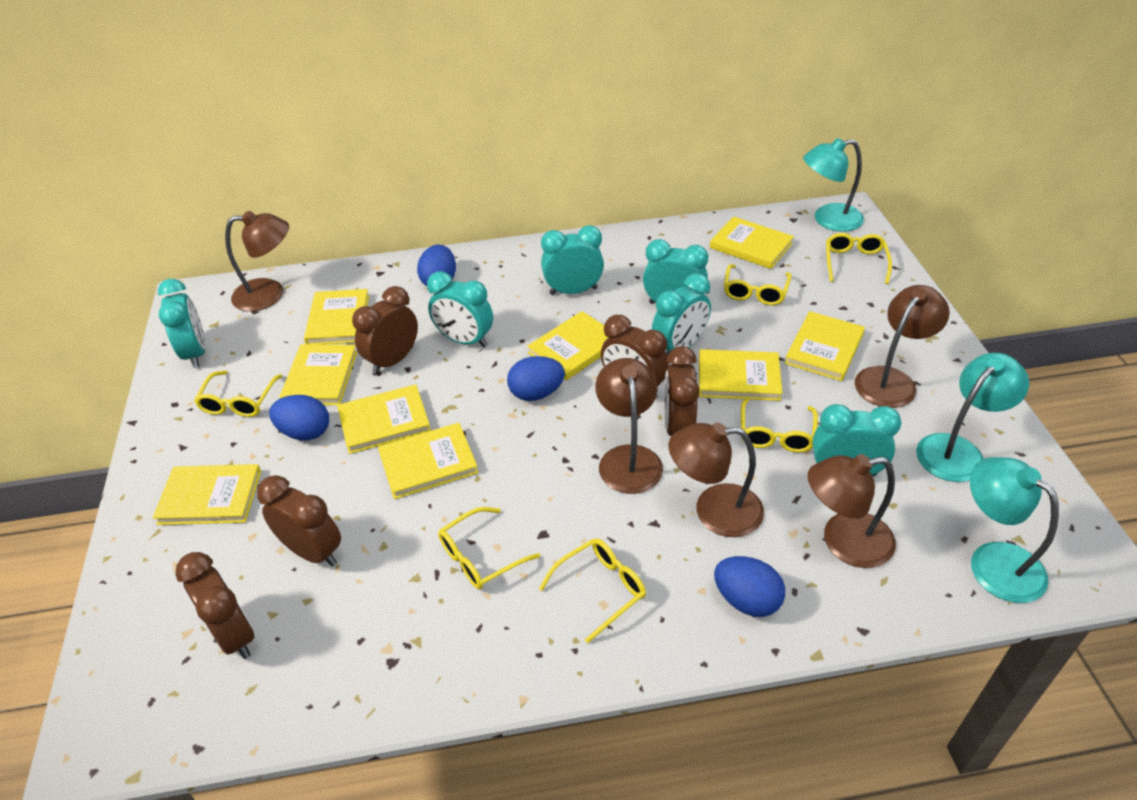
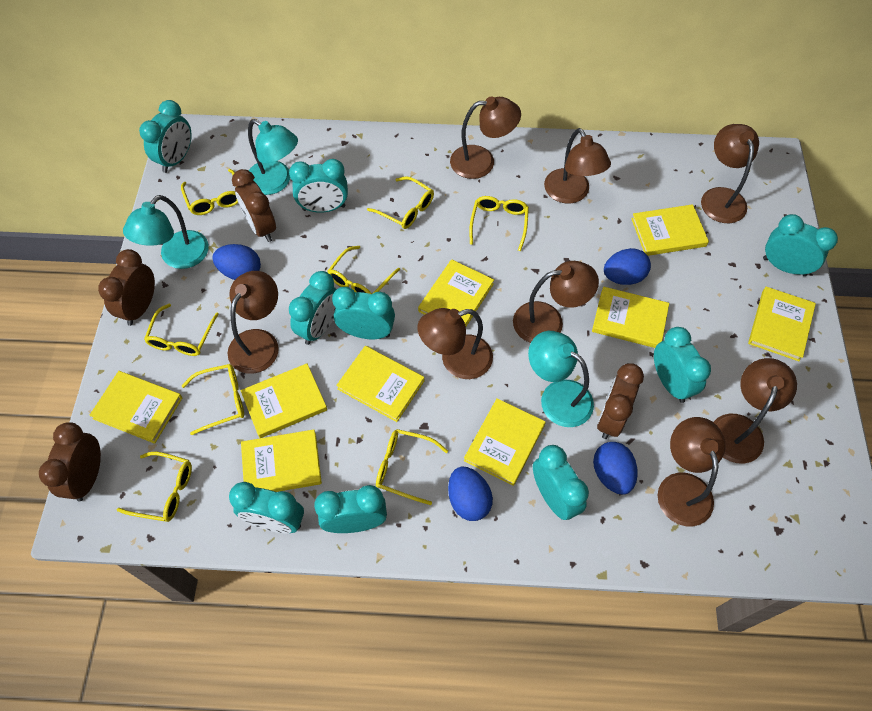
brown clock: 5 -> 4
brown lamp: 5 -> 8
turquoise clock: 6 -> 9
yellow glasses: 6 -> 8

